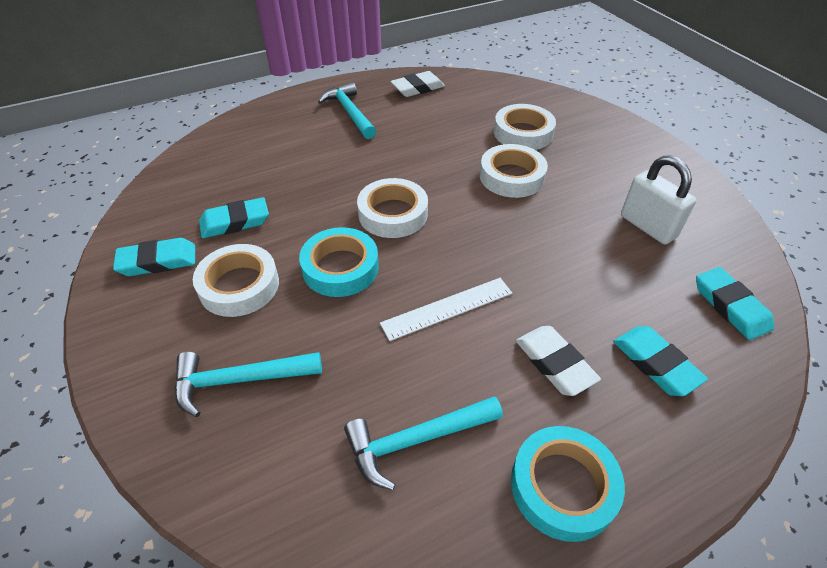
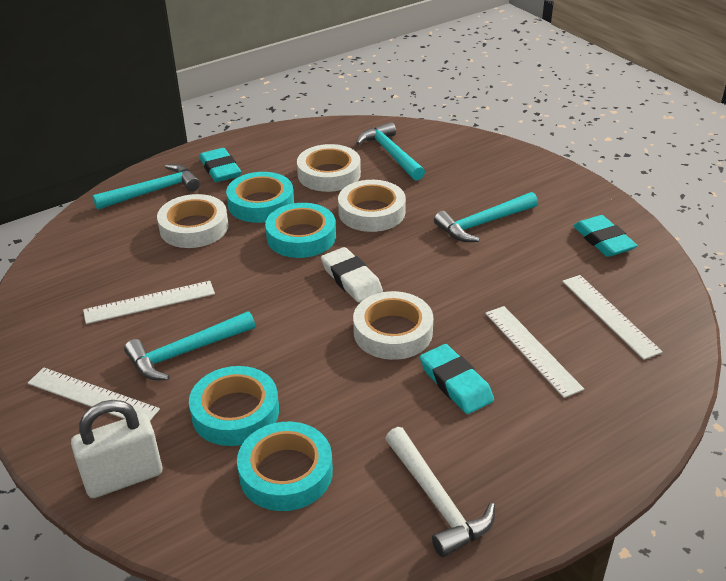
turquoise eraser: 4 -> 3
turquoise hammer: 3 -> 4
turquoise tape: 2 -> 4
white eraser: 2 -> 1
white hammer: 0 -> 1
white ruler: 1 -> 4

